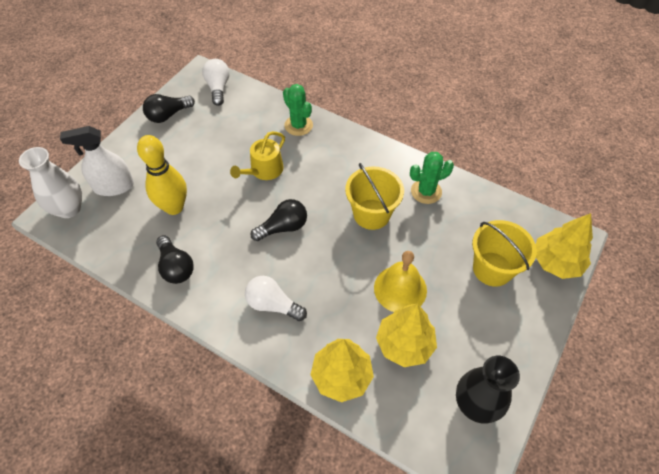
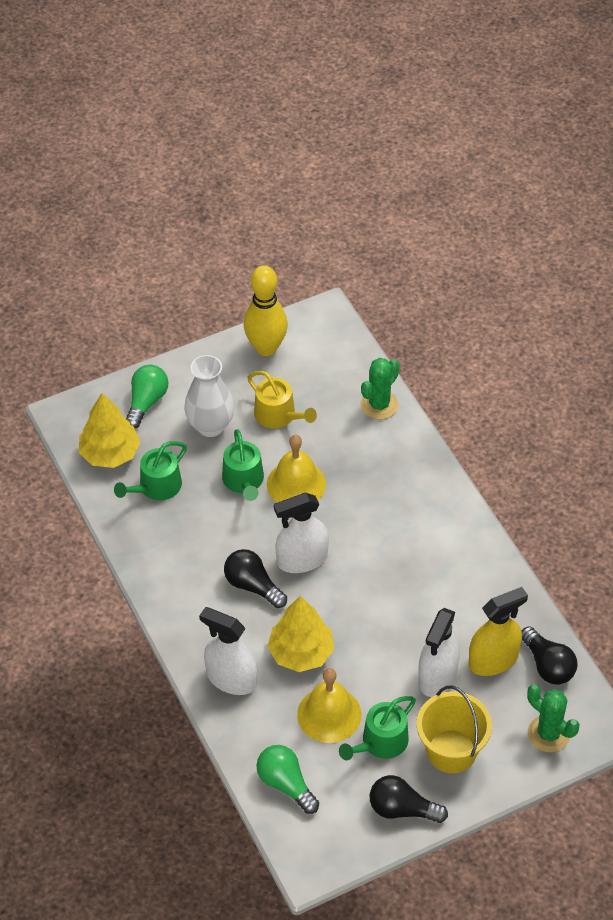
black vase: 1 -> 0
green light bulb: 0 -> 2
green watering can: 0 -> 3
white light bulb: 2 -> 0
white spray bottle: 1 -> 3
yellow bell: 1 -> 2
yellow bucket: 2 -> 1
yellow spray bottle: 0 -> 1
yellow tree: 3 -> 2

